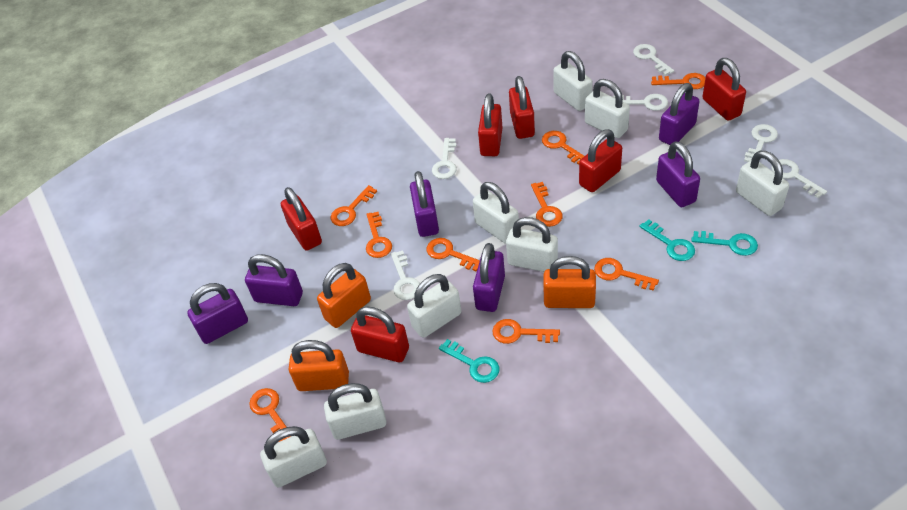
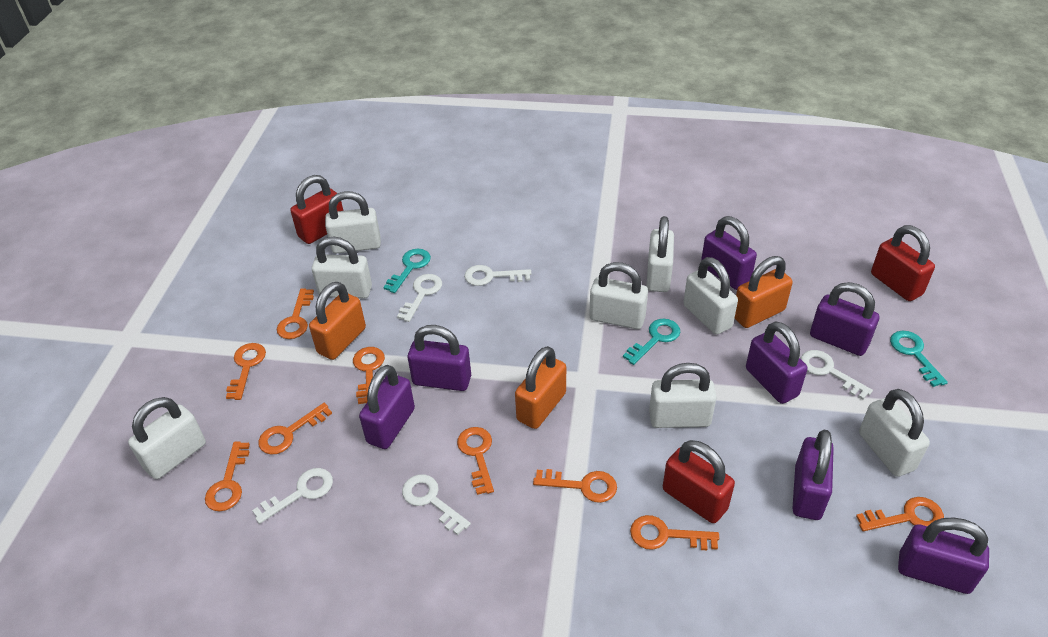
purple padlock: 6 -> 7
red padlock: 6 -> 3
white key: 6 -> 5

